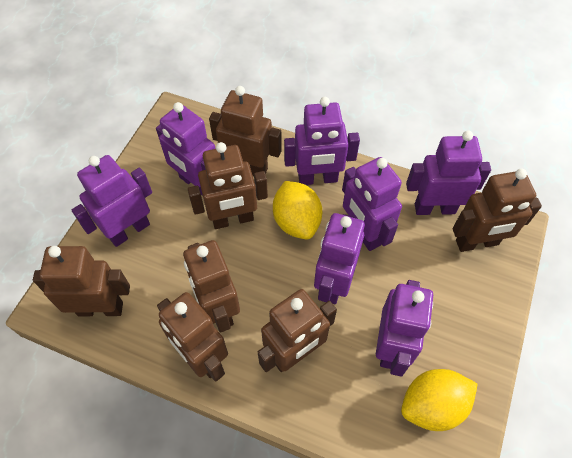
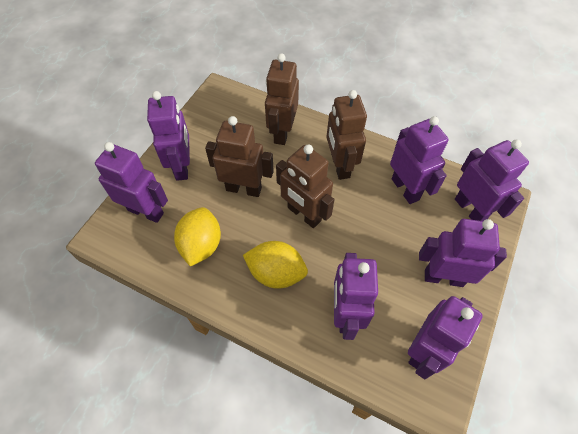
brown robot: 7 -> 4

